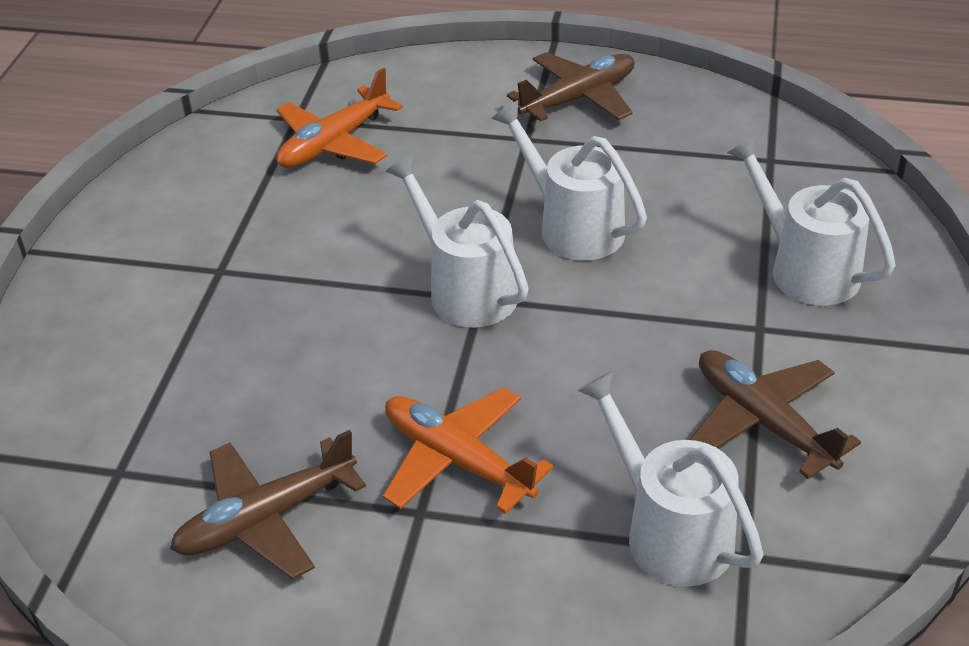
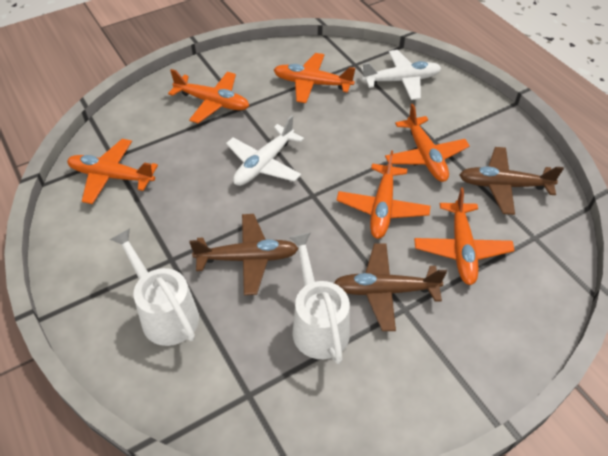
orange plane: 2 -> 6
white plane: 0 -> 2
white watering can: 4 -> 2

